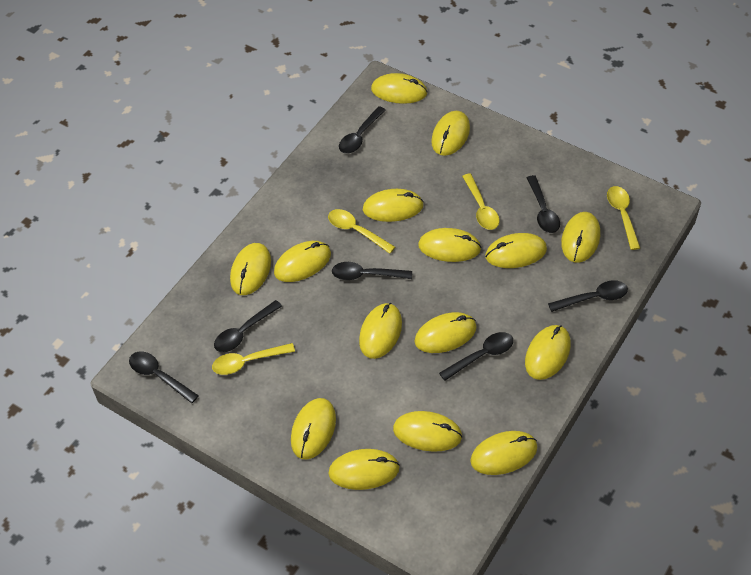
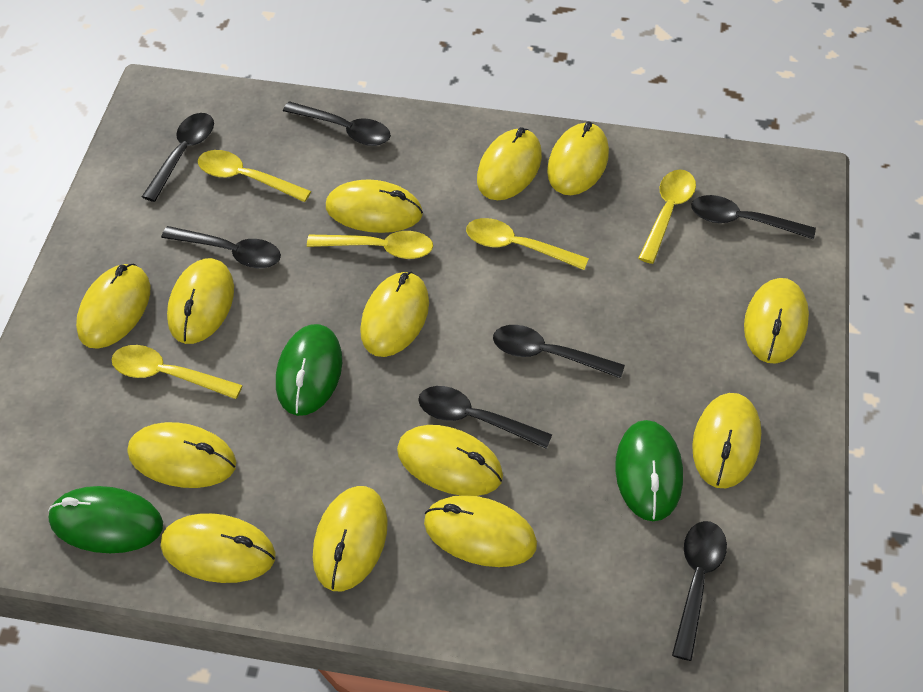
green mouse: 0 -> 3
yellow mouse: 15 -> 13
yellow spoon: 4 -> 5

